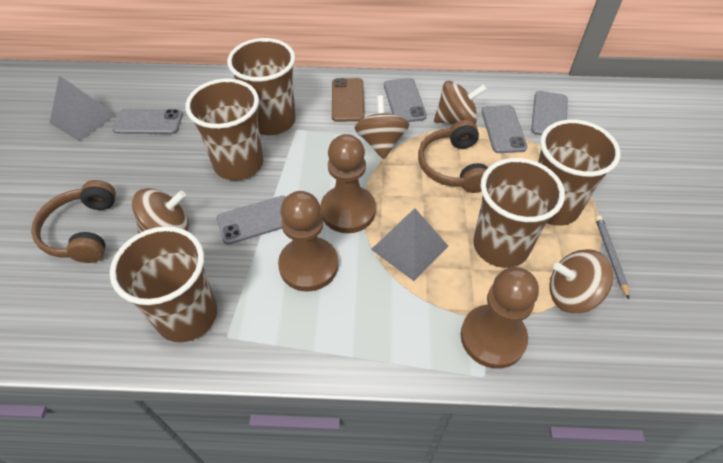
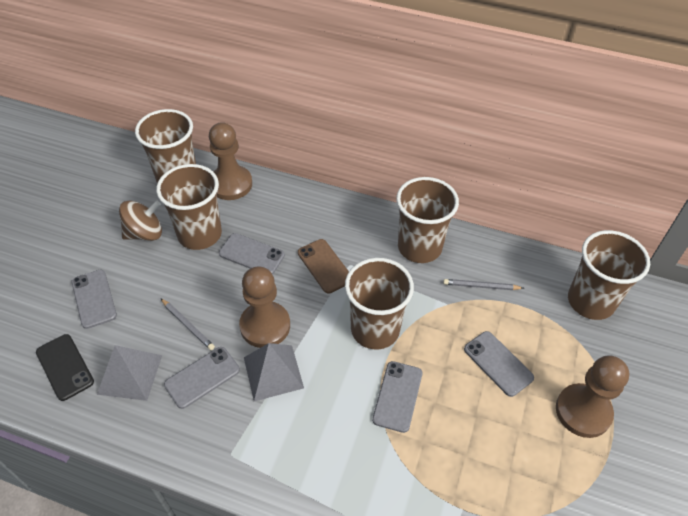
black phone: 0 -> 1
brown headphones: 2 -> 0
brown spinning top: 4 -> 1
grey pencil: 1 -> 2

